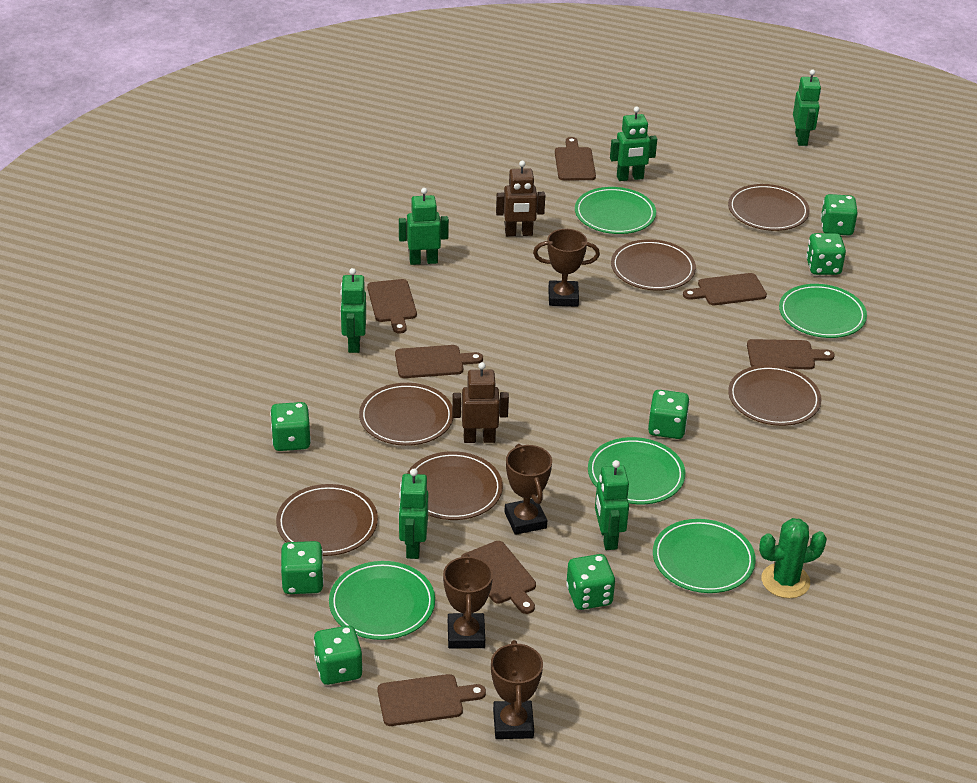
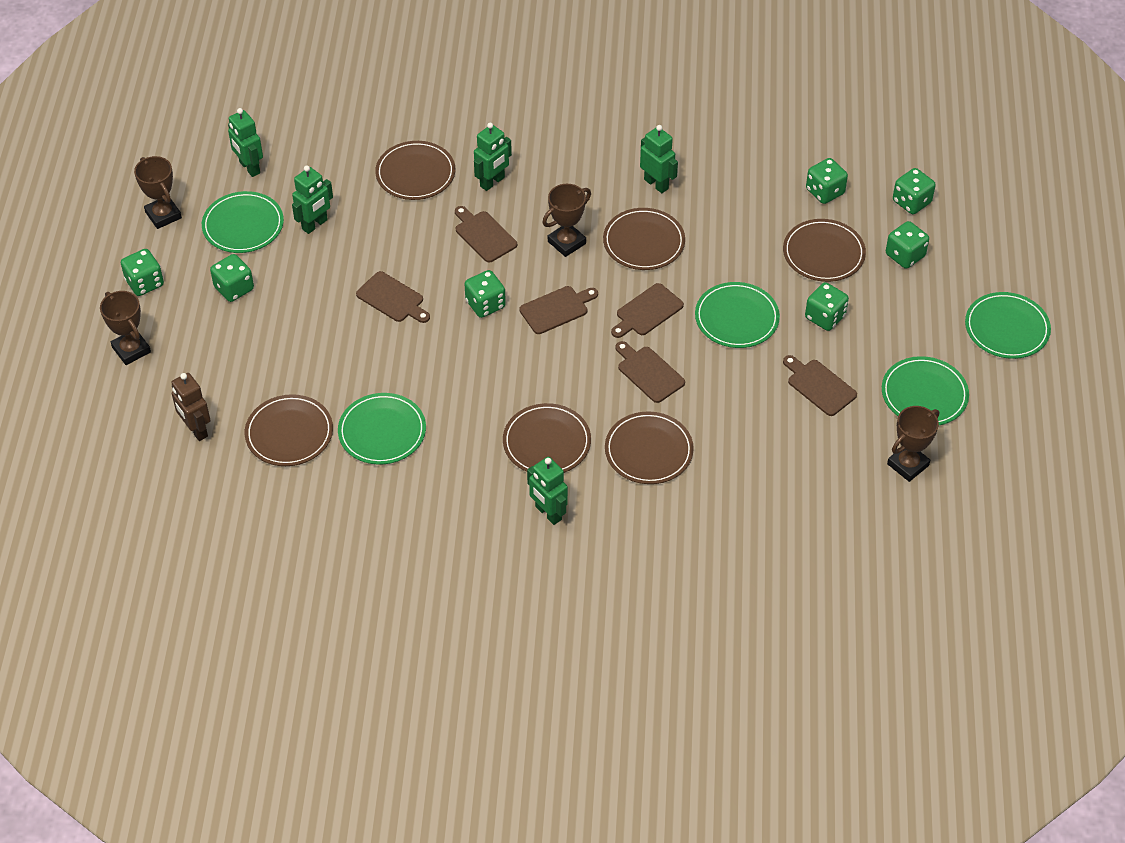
brown cutting board: 7 -> 6
brown robot: 2 -> 1
green cactus: 1 -> 0
green robot: 6 -> 5

